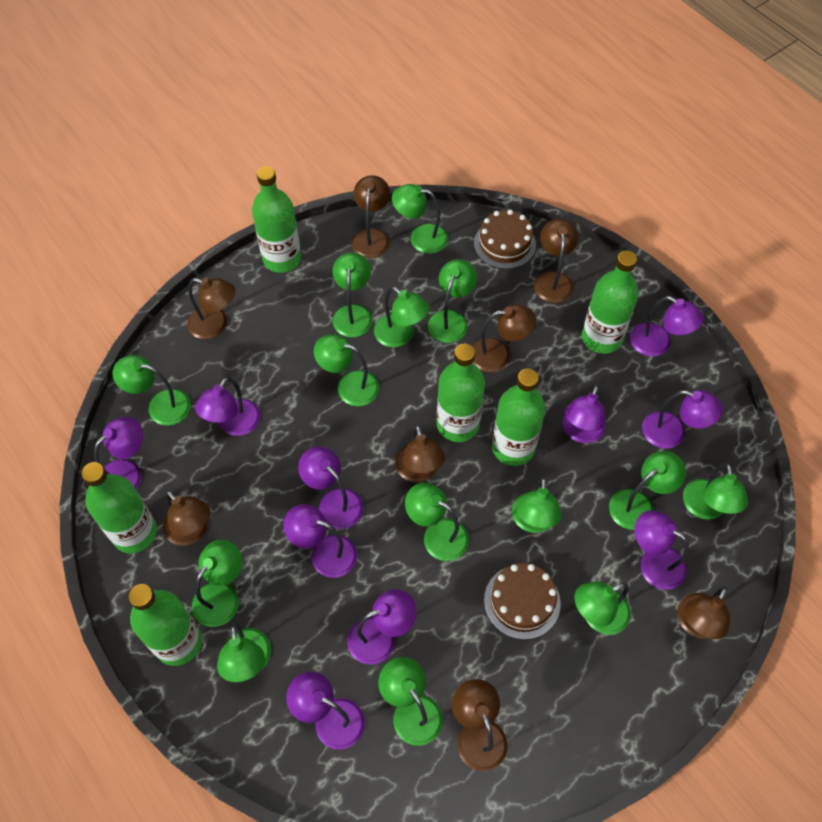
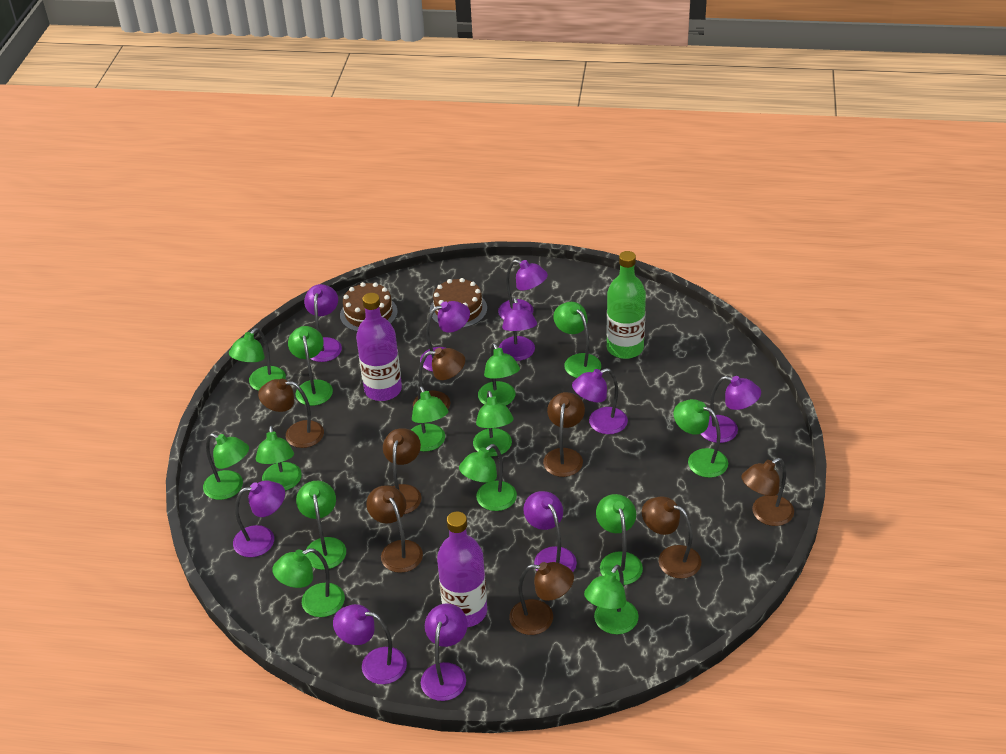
green bottle: 6 -> 1
purple bottle: 0 -> 2

